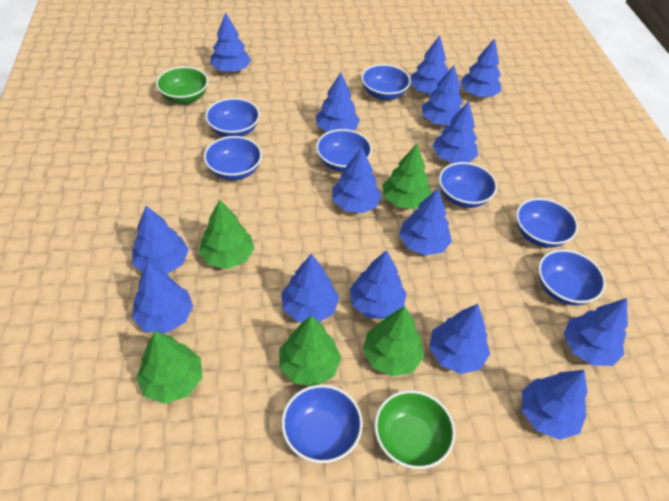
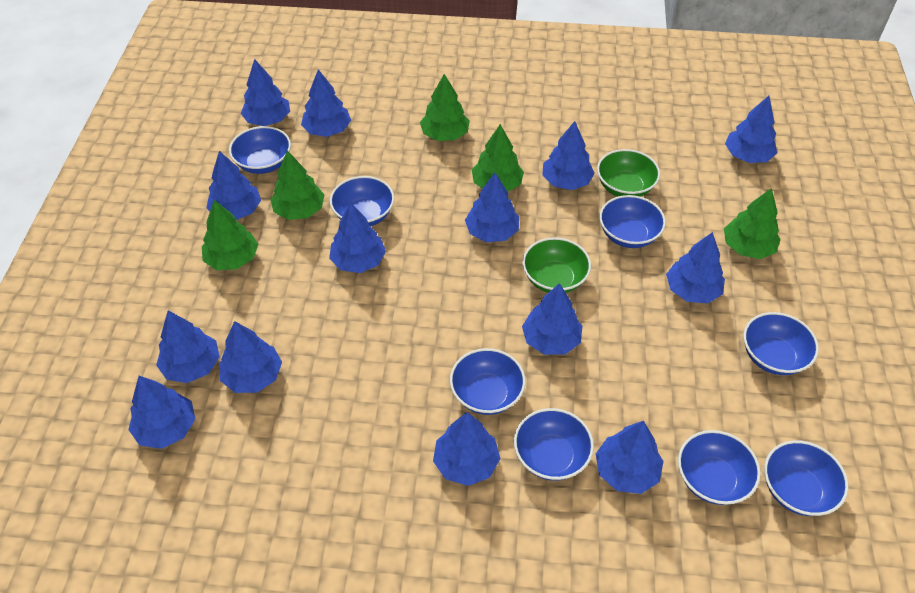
blue tree: 15 -> 14

